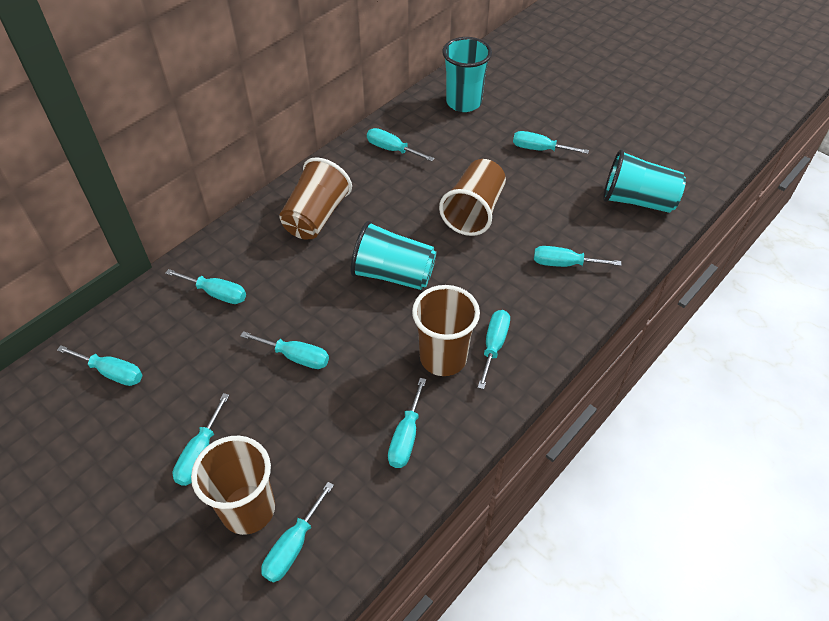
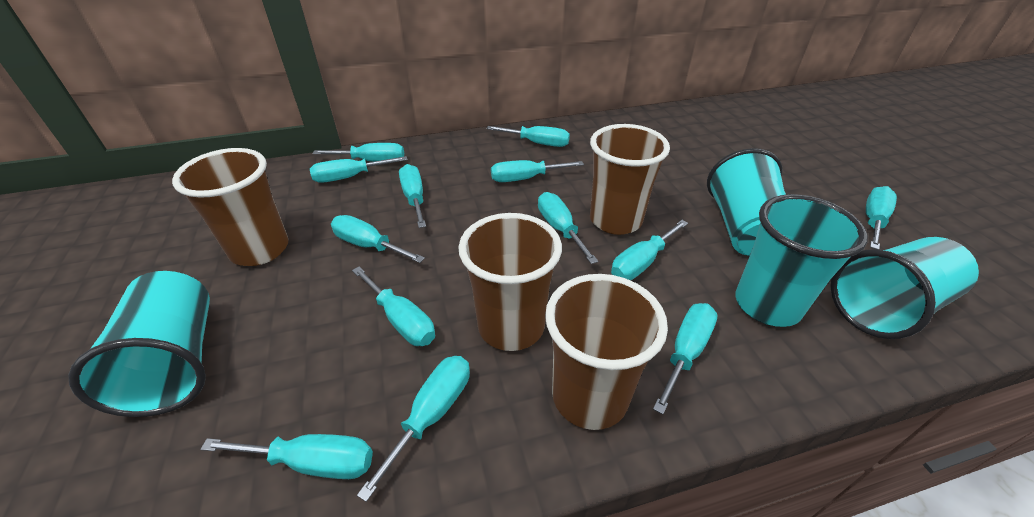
turquoise cup: 3 -> 4
turquoise screwdriver: 10 -> 13

